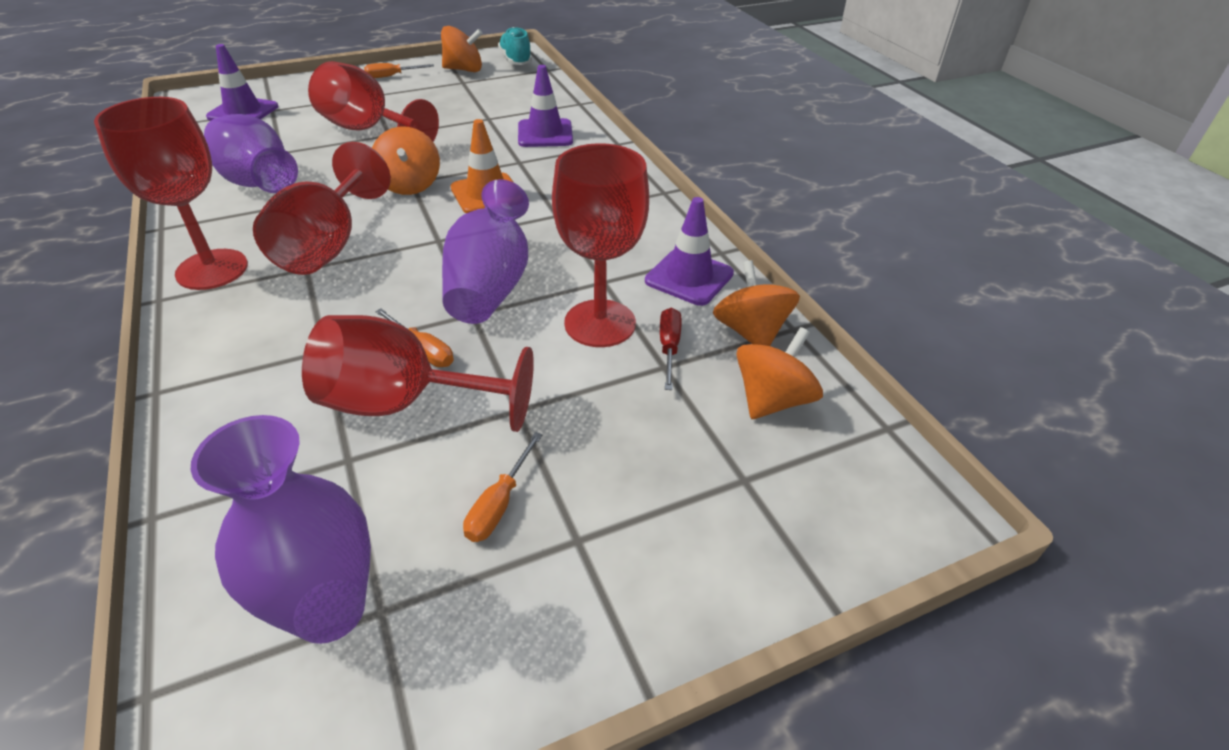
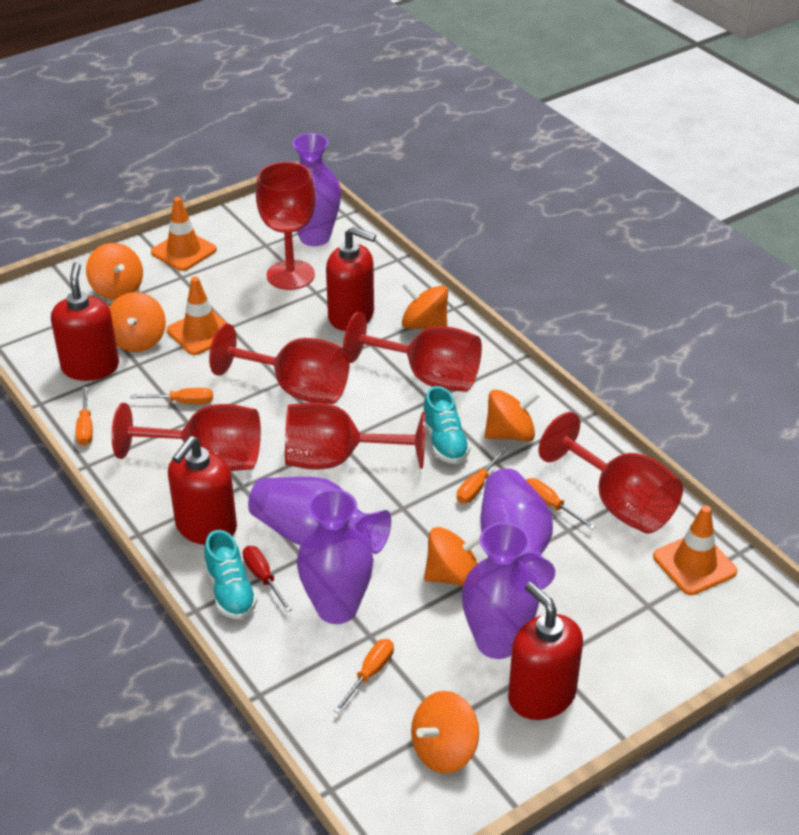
orange screwdriver: 3 -> 5
orange spinning top: 4 -> 6
orange traffic cone: 1 -> 3
purple traffic cone: 3 -> 0
purple vase: 3 -> 5
red goblet: 5 -> 6
red soap dispenser: 0 -> 4
turquoise shoe: 1 -> 2

